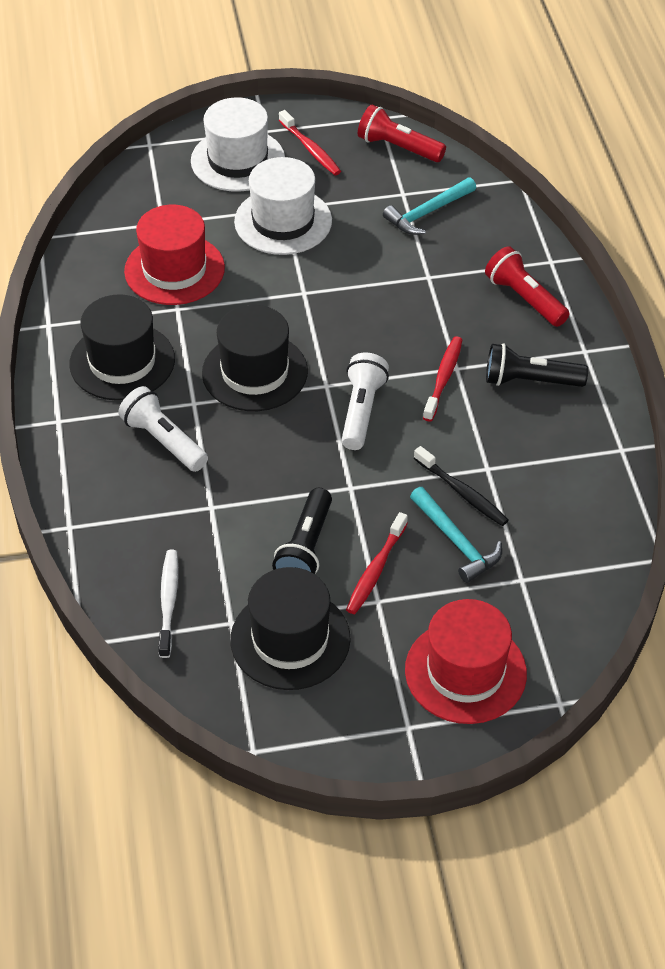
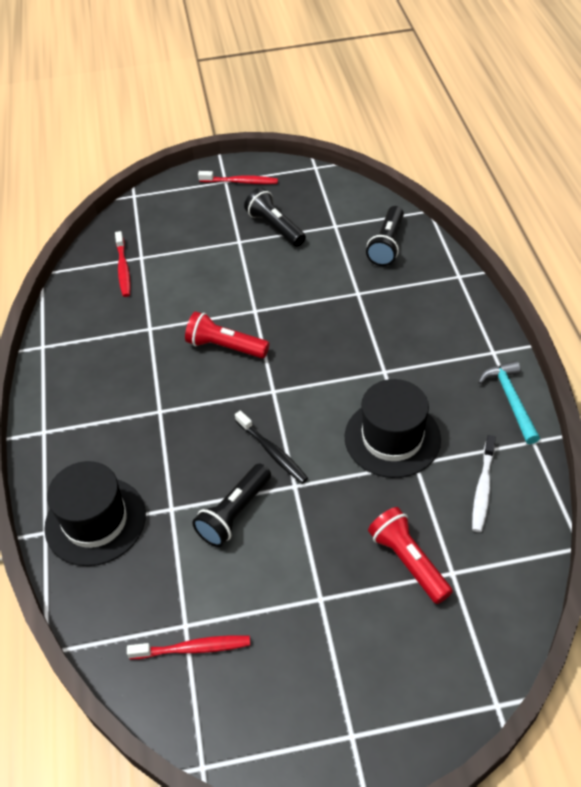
black flashlight: 2 -> 3
black hat: 3 -> 2
red hat: 2 -> 0
turquoise hammer: 2 -> 1
white flashlight: 2 -> 0
white hat: 2 -> 0

